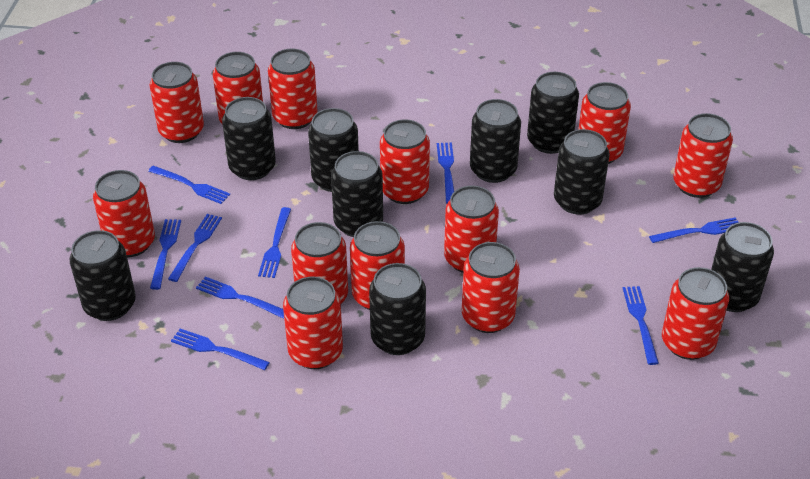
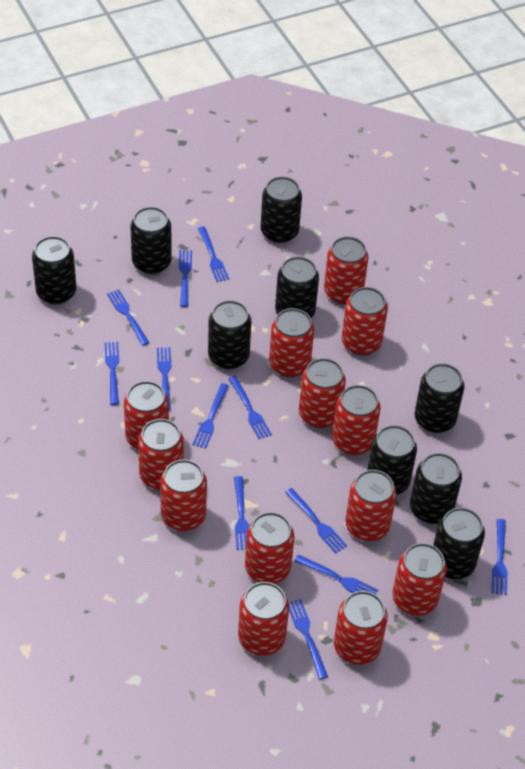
blue fork: 9 -> 12

